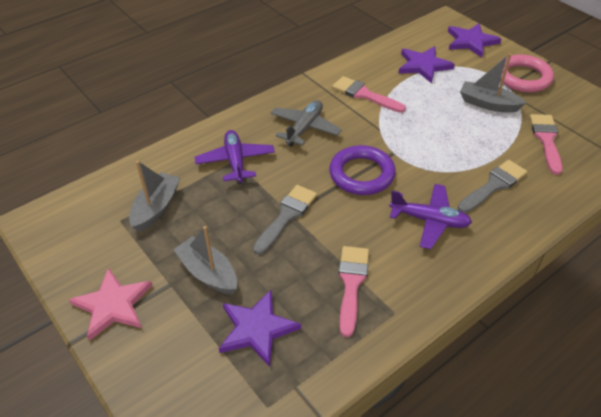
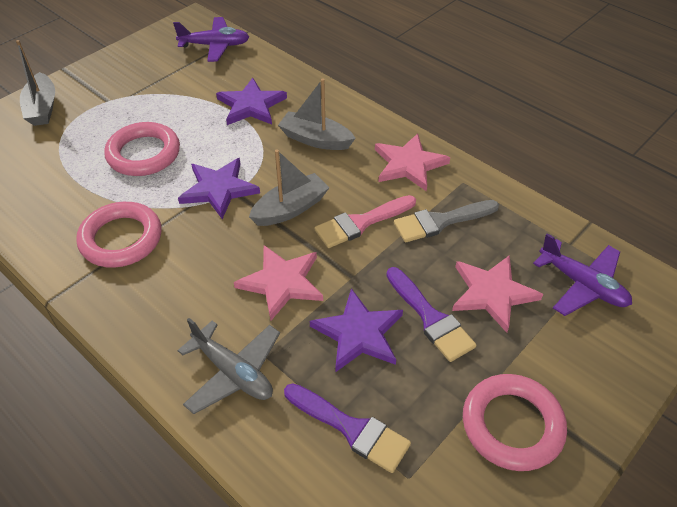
grey brush: 2 -> 1
pink brush: 3 -> 1
pink ring: 1 -> 3
pink star: 1 -> 3
purple brush: 0 -> 2
purple ring: 1 -> 0

